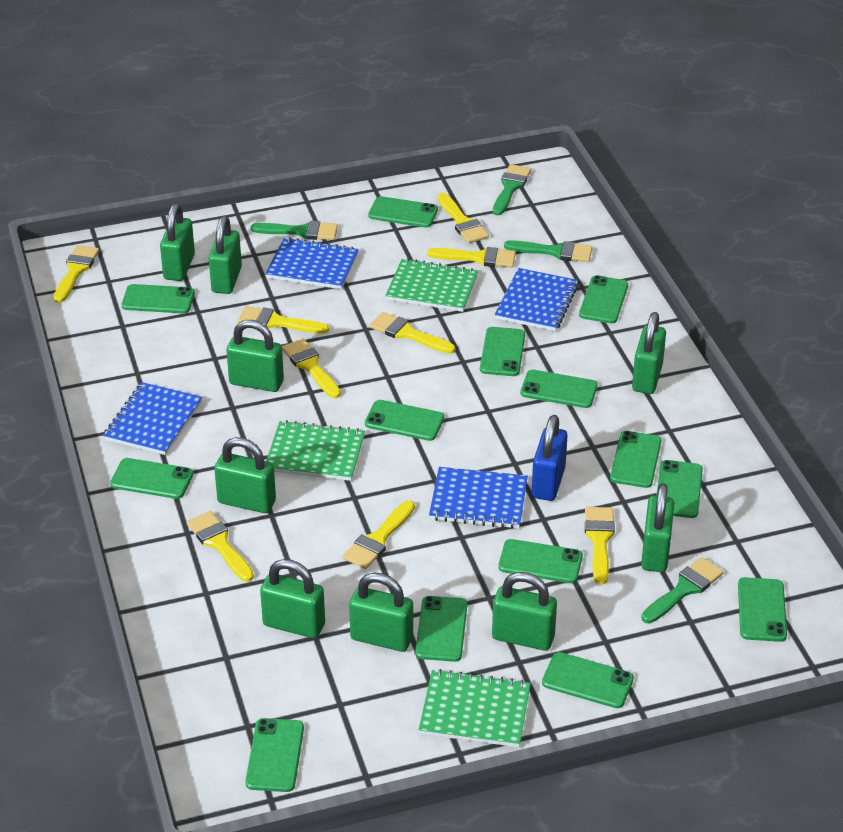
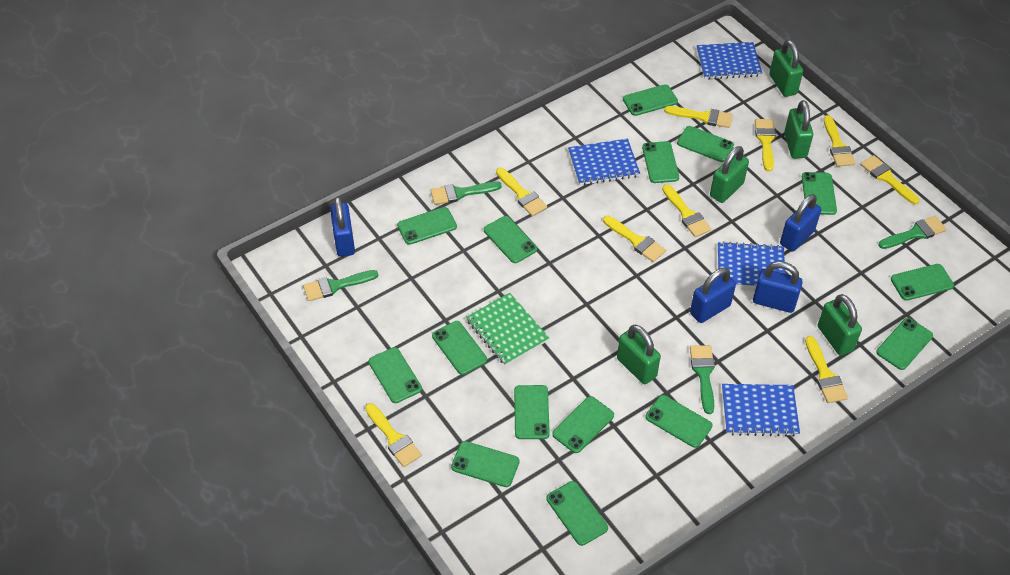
blue padlock: 1 -> 4
green notebook: 3 -> 1
green padlock: 9 -> 5
green phone: 14 -> 15

